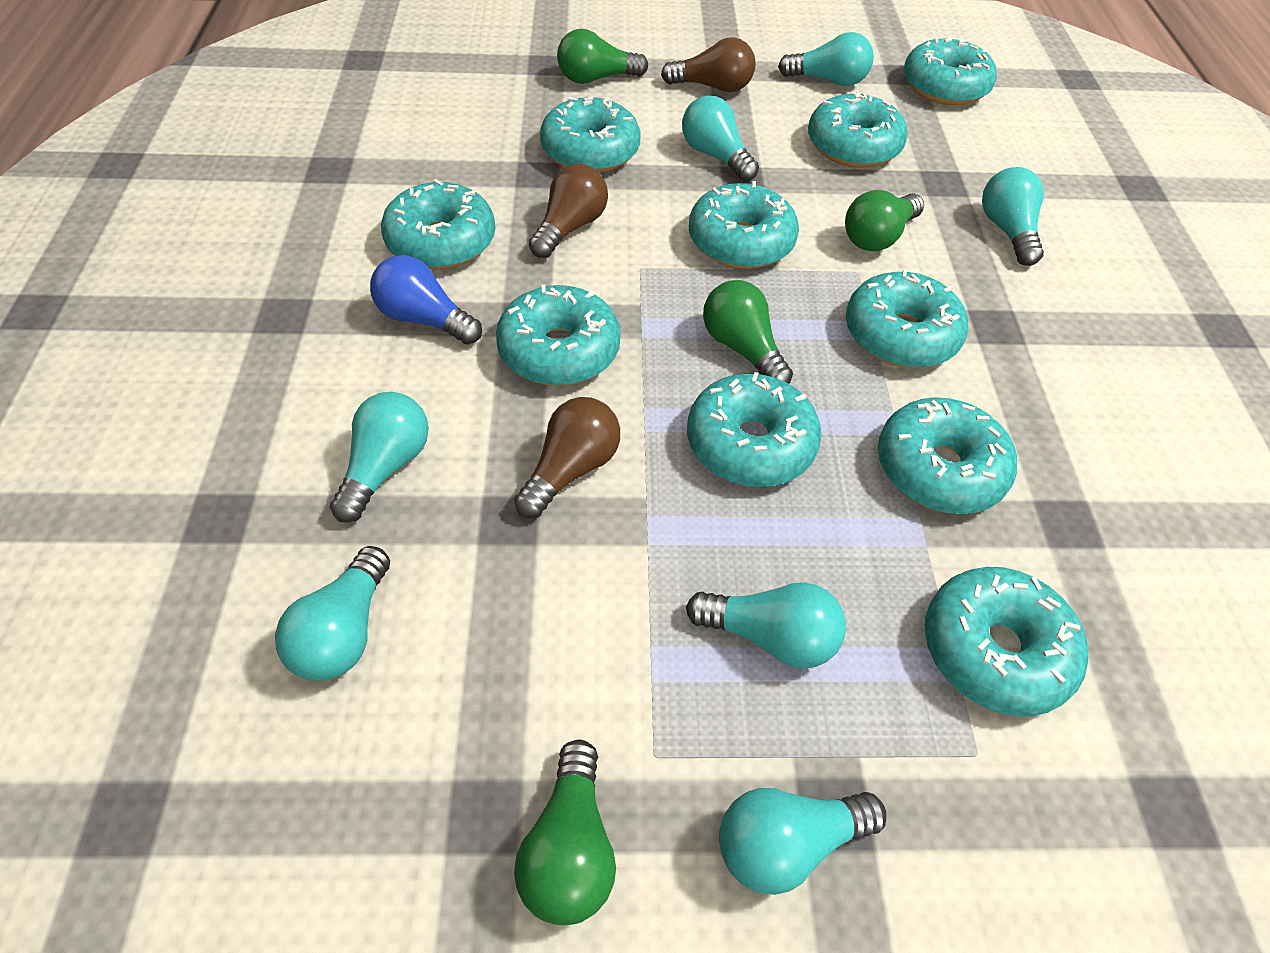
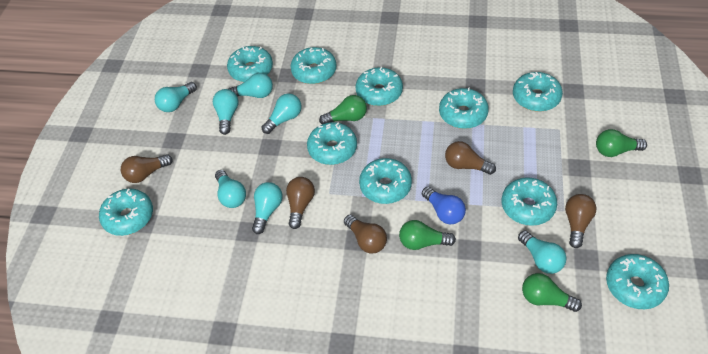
brown light bulb: 3 -> 5

